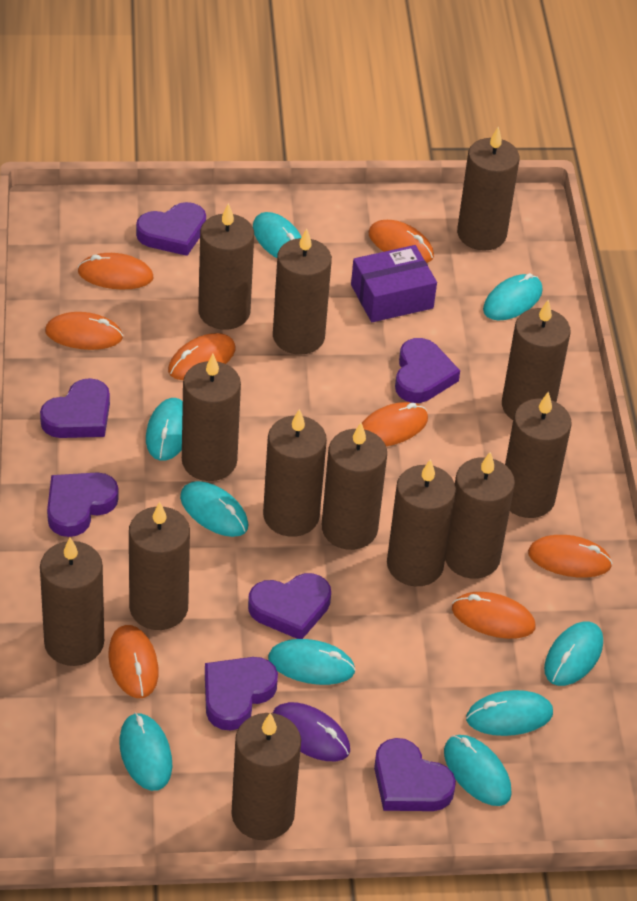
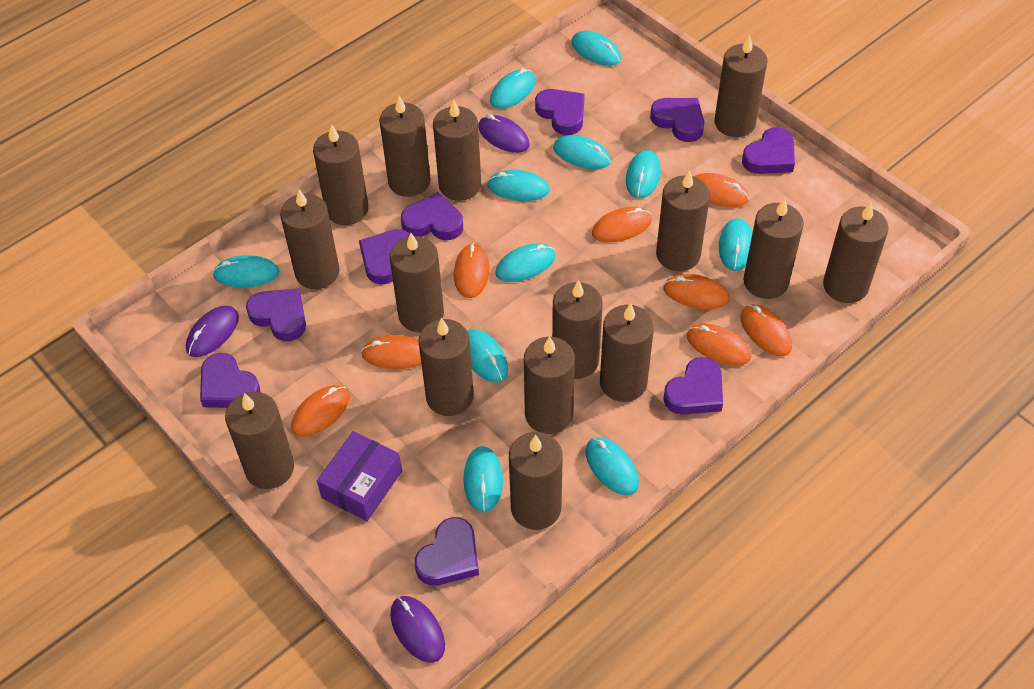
brown candle: 13 -> 15
purple heart: 7 -> 9
purple mouse: 1 -> 3
turquoise mouse: 9 -> 11

